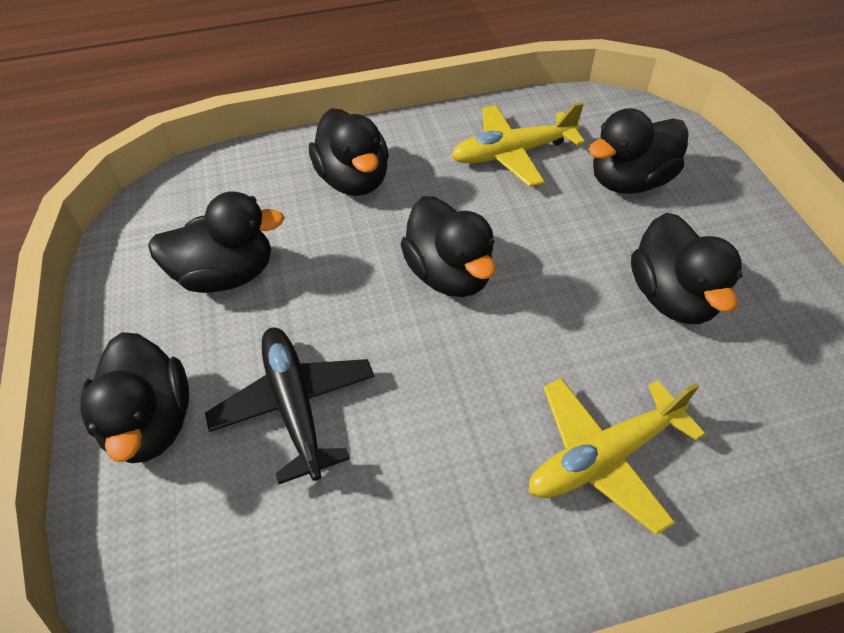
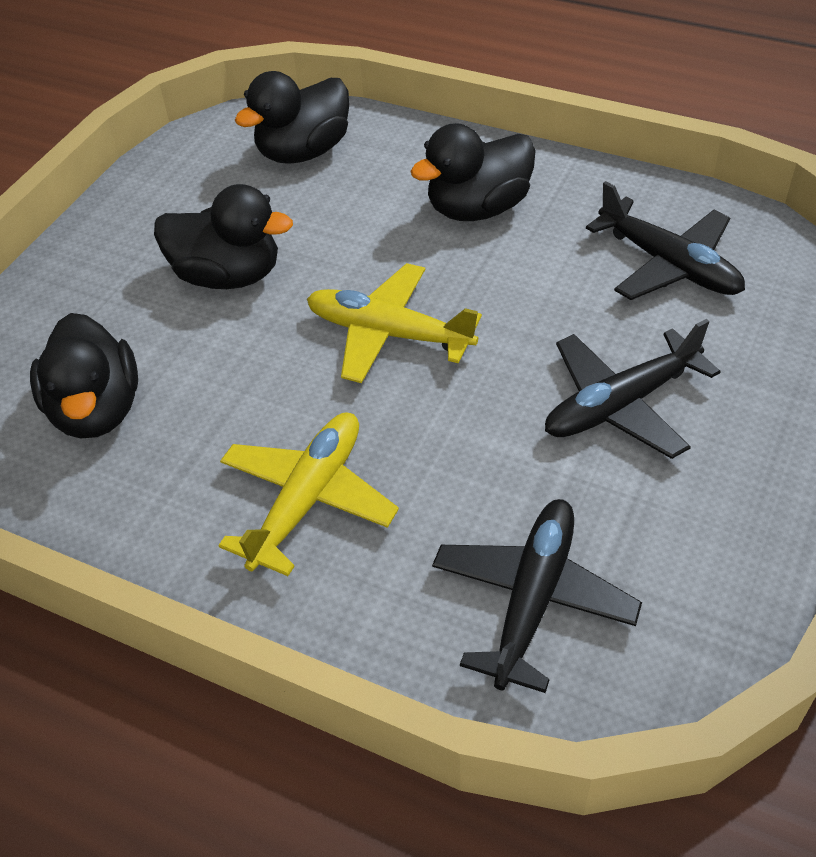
black duck: 6 -> 4
black plane: 1 -> 3

